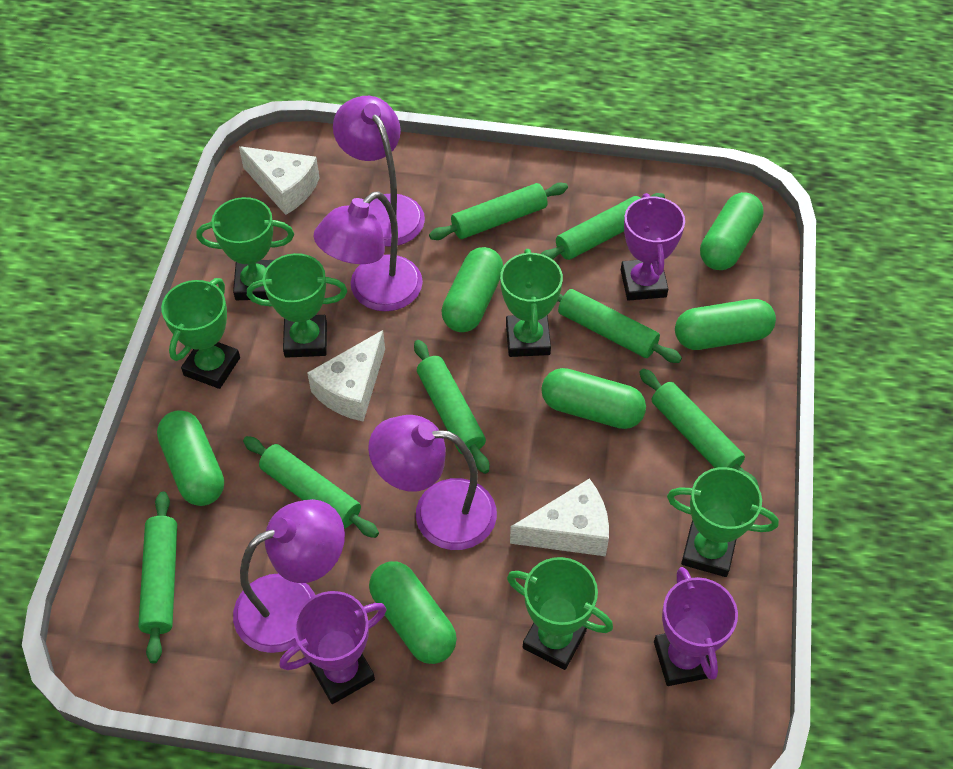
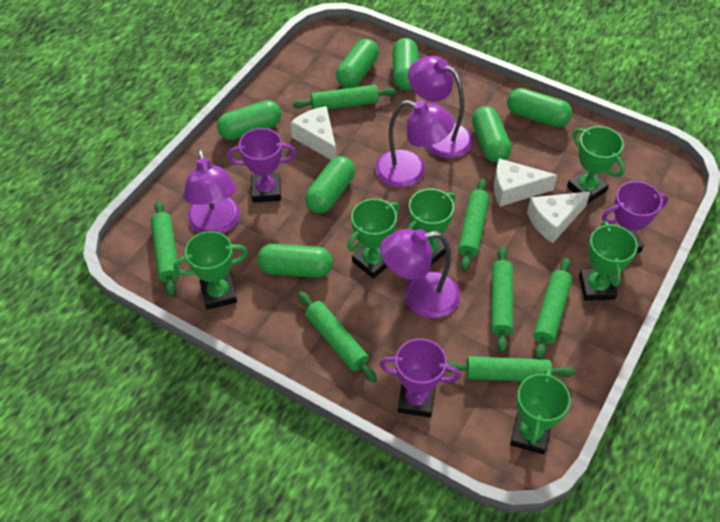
green capsule: 6 -> 7

